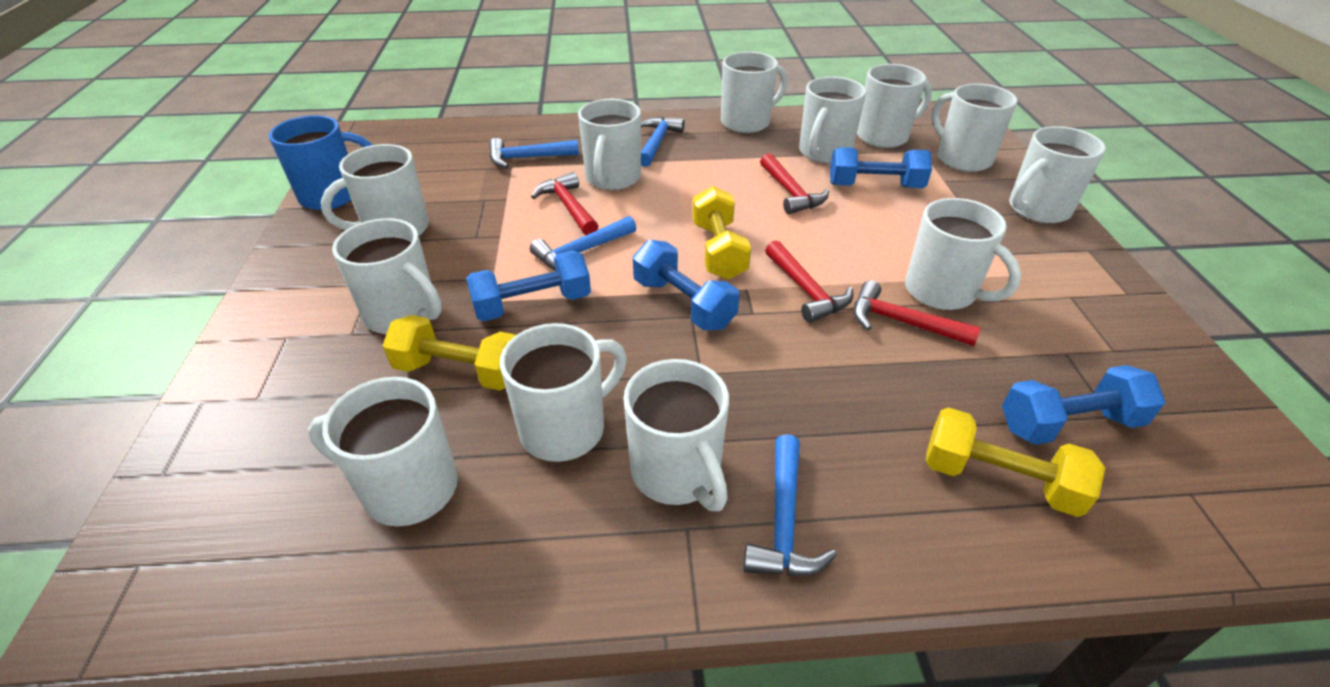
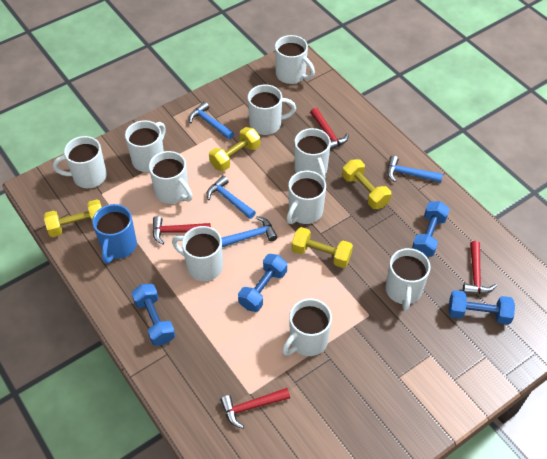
white mug: 12 -> 10
yellow dumbbell: 3 -> 4

